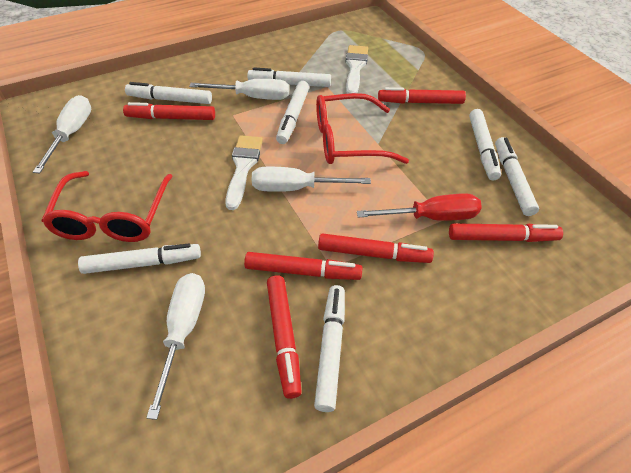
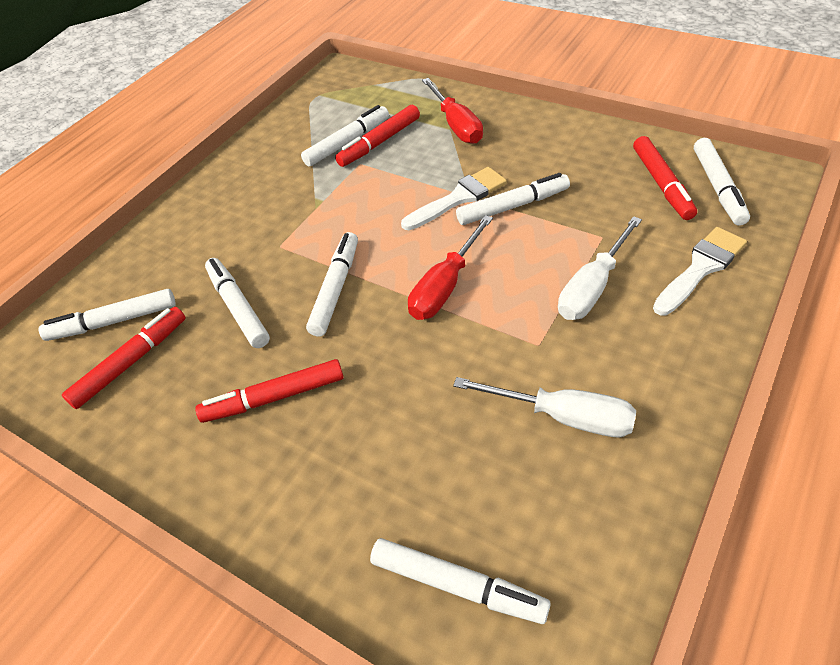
red glasses: 2 -> 0
red marker: 6 -> 4
red screwdriver: 1 -> 2
white screwdriver: 4 -> 2

